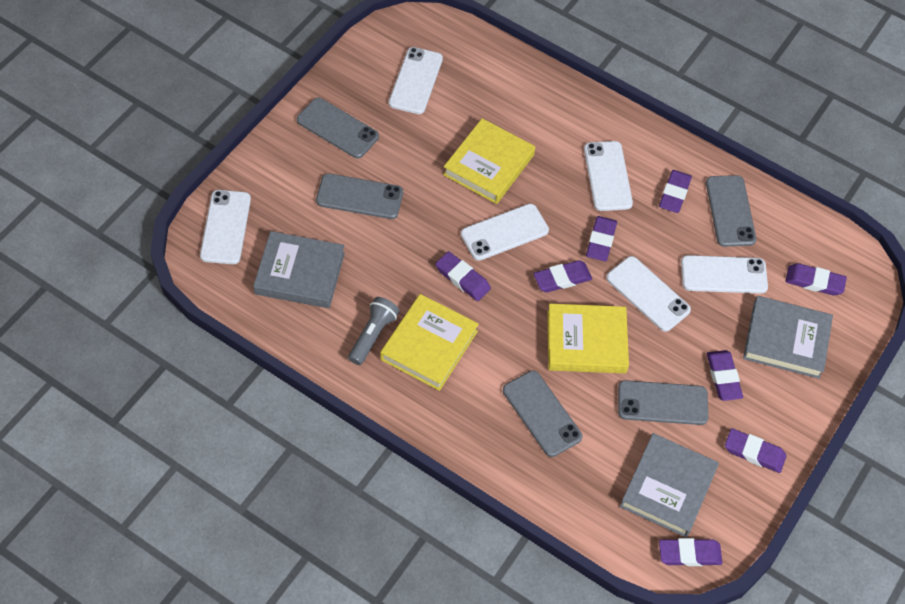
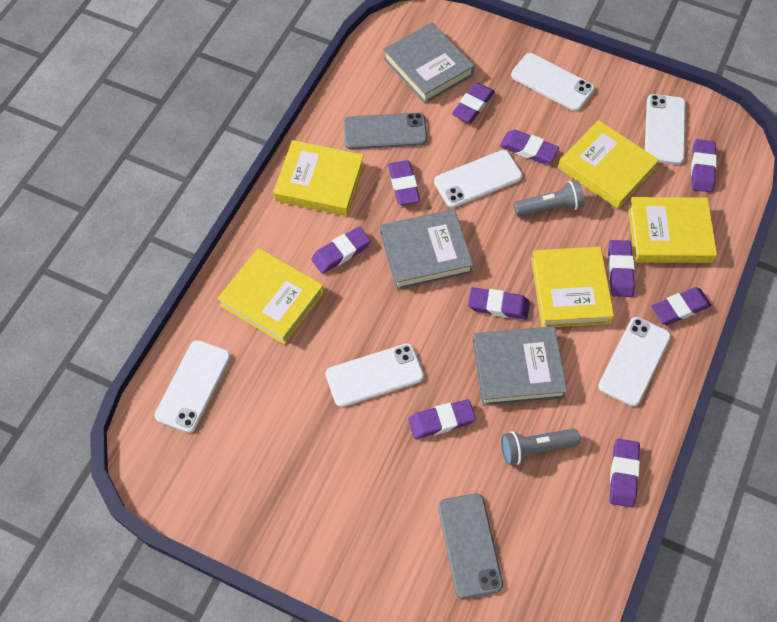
grey flashlight: 1 -> 2
grey phone: 5 -> 2
purple eraser: 8 -> 10
yellow book: 3 -> 5

